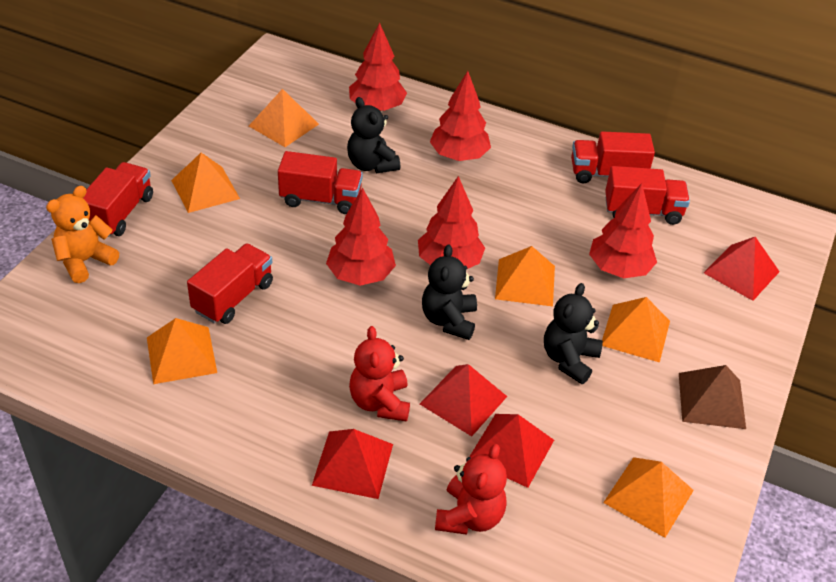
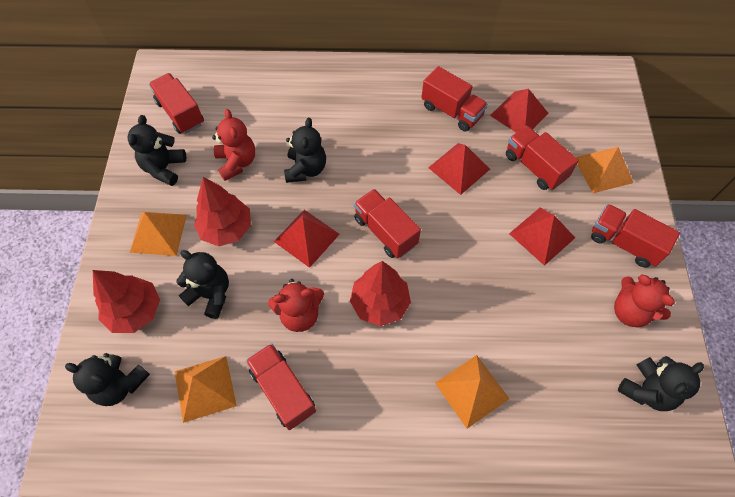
black teddy bear: 3 -> 5
brown pyramid: 1 -> 0
orange pyramid: 6 -> 4
orange teddy bear: 1 -> 0
red teddy bear: 2 -> 3
red tree: 5 -> 3
red truck: 5 -> 6

